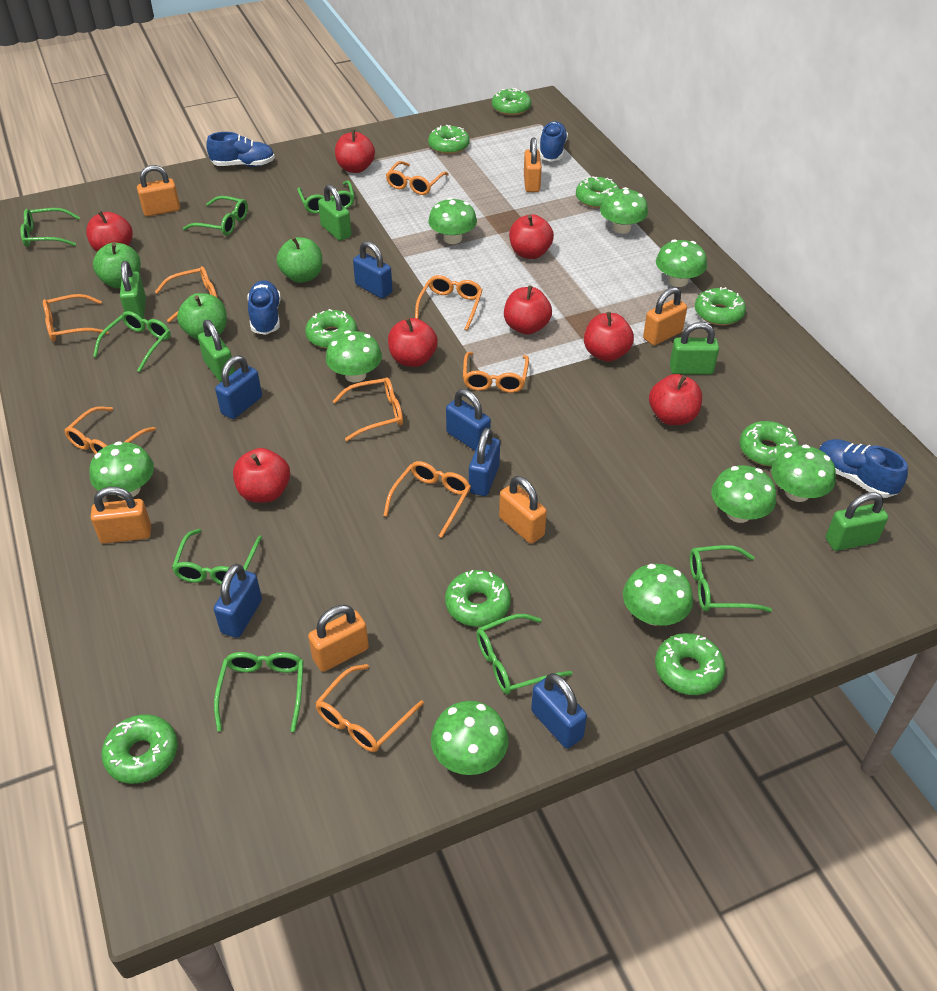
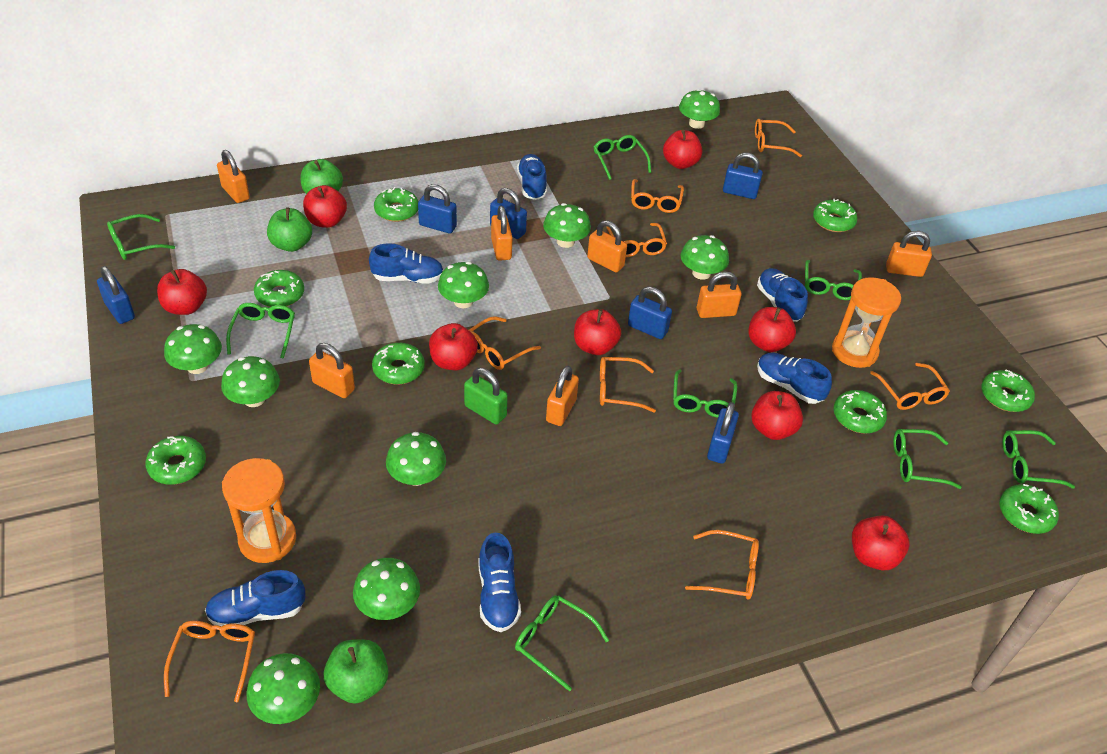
blue shoe: 4 -> 6
green donut: 9 -> 8
green padlock: 5 -> 1
orange glasses: 9 -> 8
orange hourglass: 0 -> 2
orange padlock: 6 -> 7

